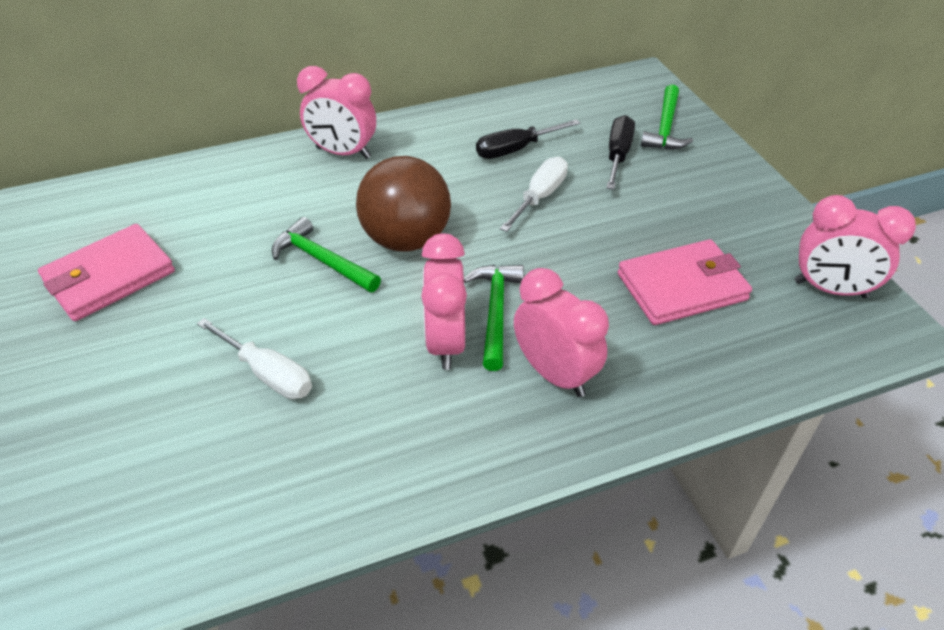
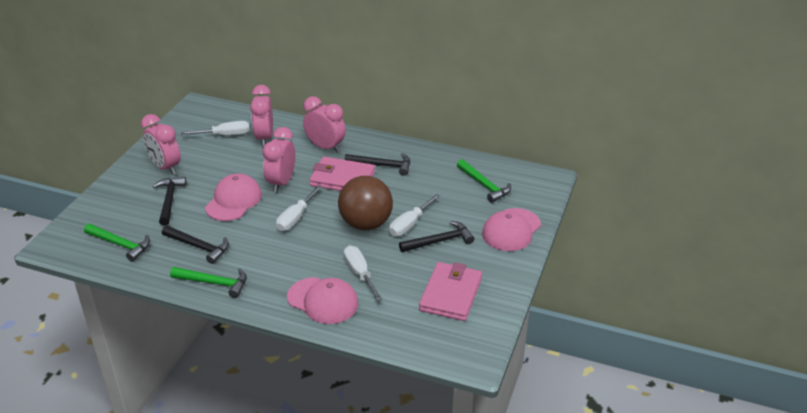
black hammer: 0 -> 4
black screwdriver: 2 -> 0
pink cap: 0 -> 3
white screwdriver: 2 -> 4

